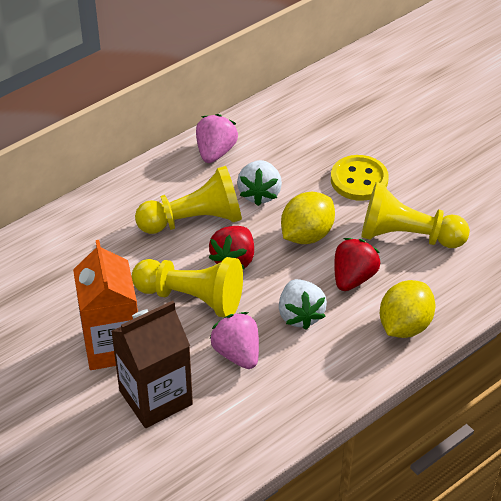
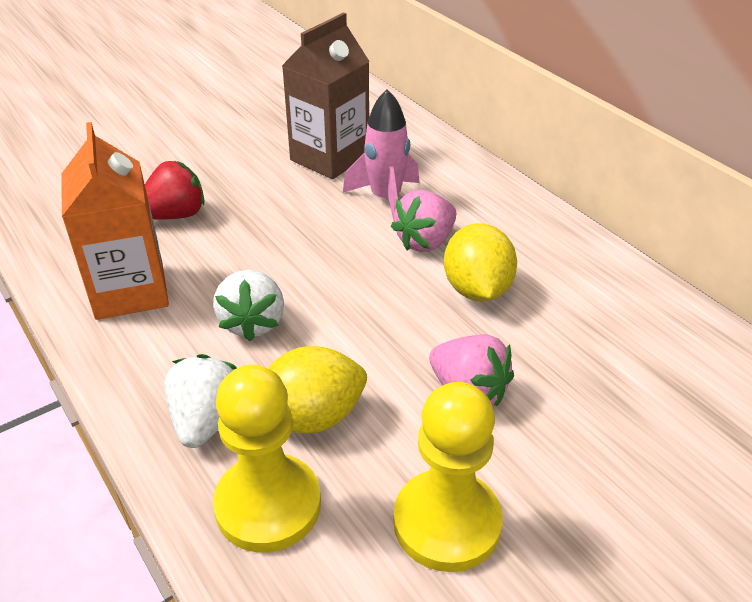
pink rocket: 0 -> 1
red strawberry: 2 -> 1
yellow button: 1 -> 0
yellow pawn: 3 -> 2

